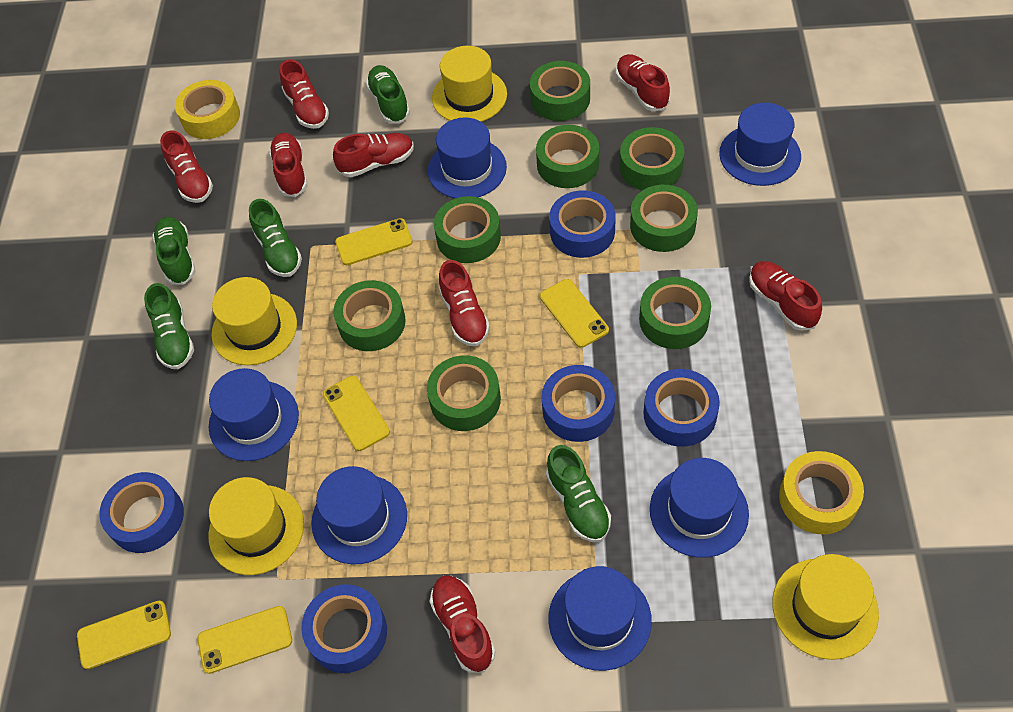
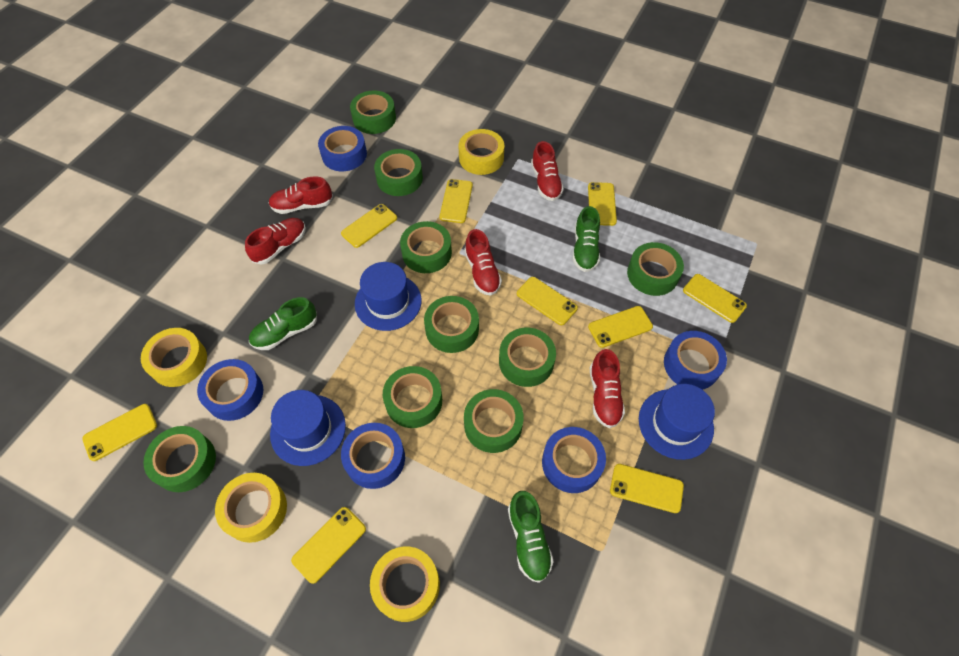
blue hat: 6 -> 3
green shoe: 5 -> 3
green tape: 8 -> 9
red shoe: 8 -> 5
yellow hat: 4 -> 0
yellow phone: 5 -> 9
yellow tape: 2 -> 4

